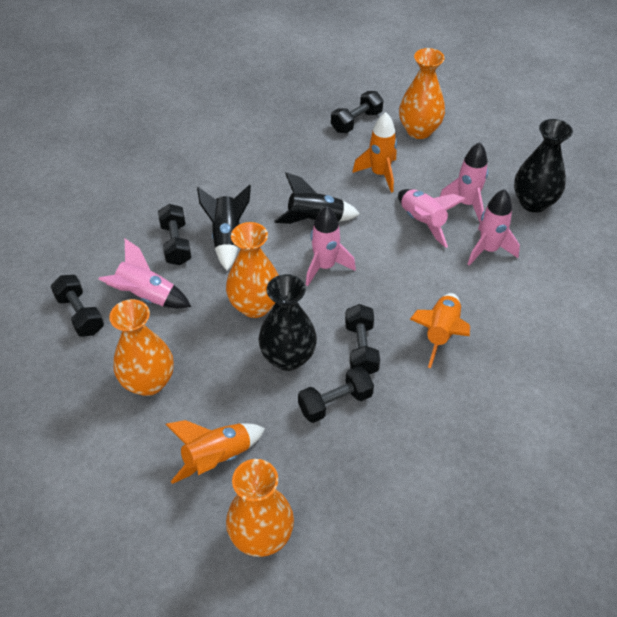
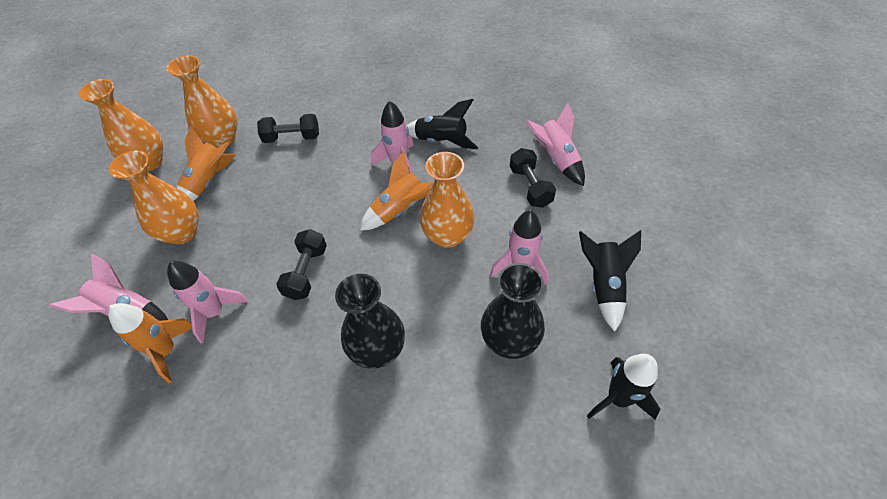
black dumbbell: 5 -> 3
black rocket: 2 -> 3

